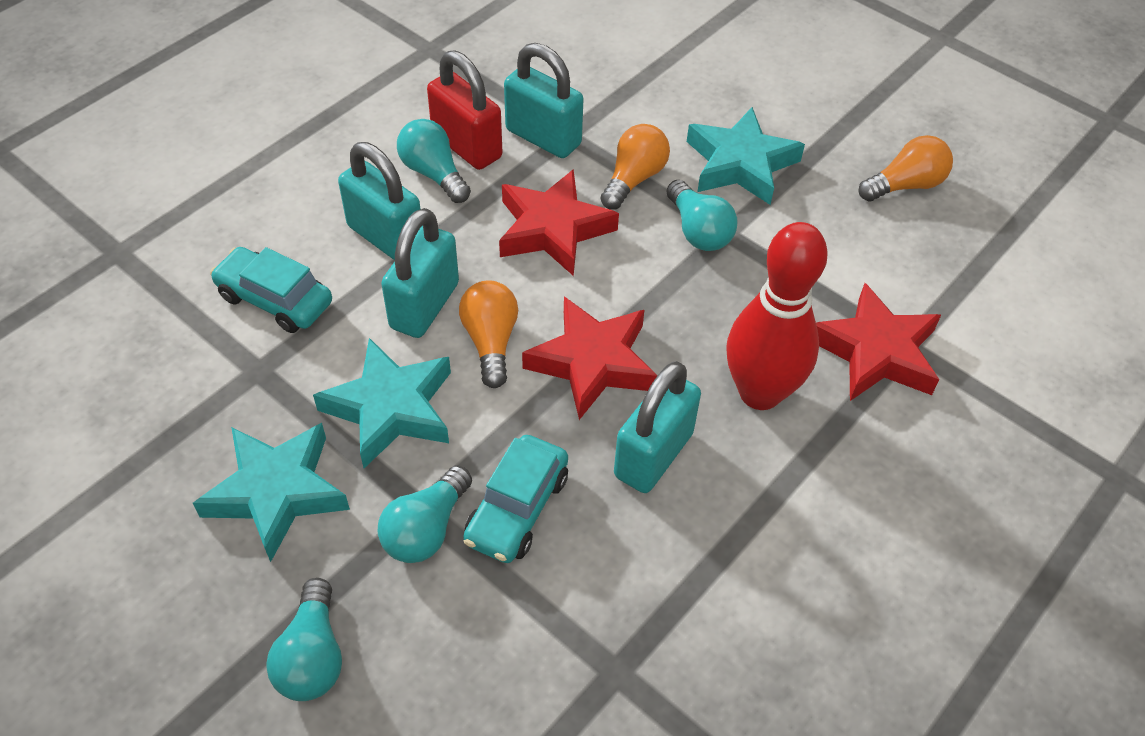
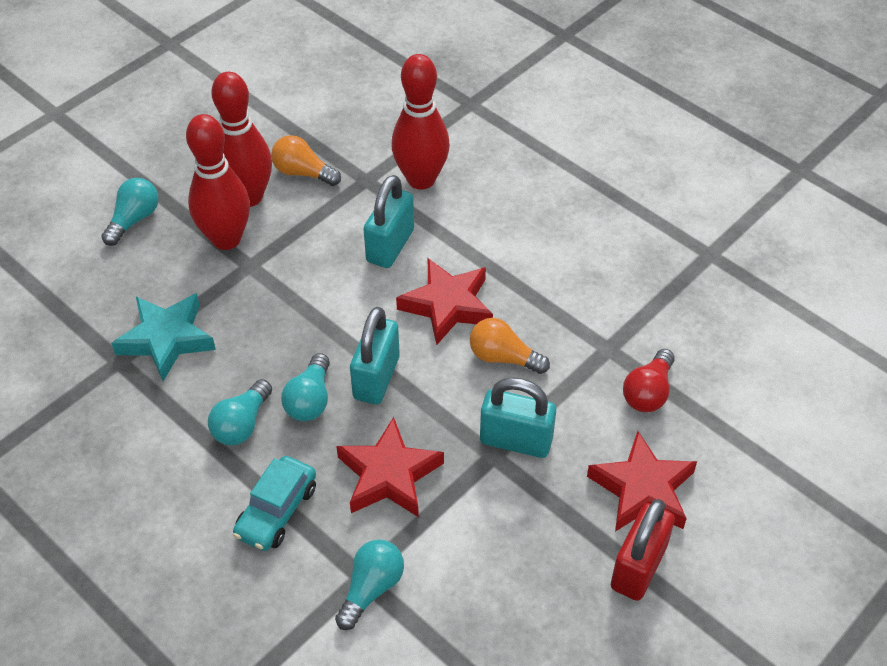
orange light bulb: 3 -> 2
red bowling pin: 1 -> 3
red light bulb: 0 -> 1
turquoise car: 2 -> 1
turquoise padlock: 4 -> 3
turquoise star: 3 -> 1

